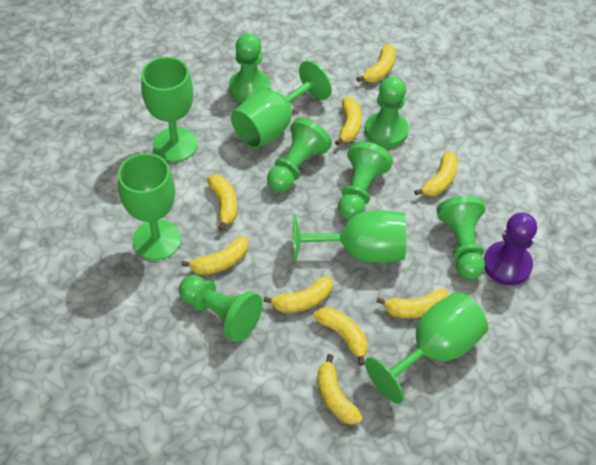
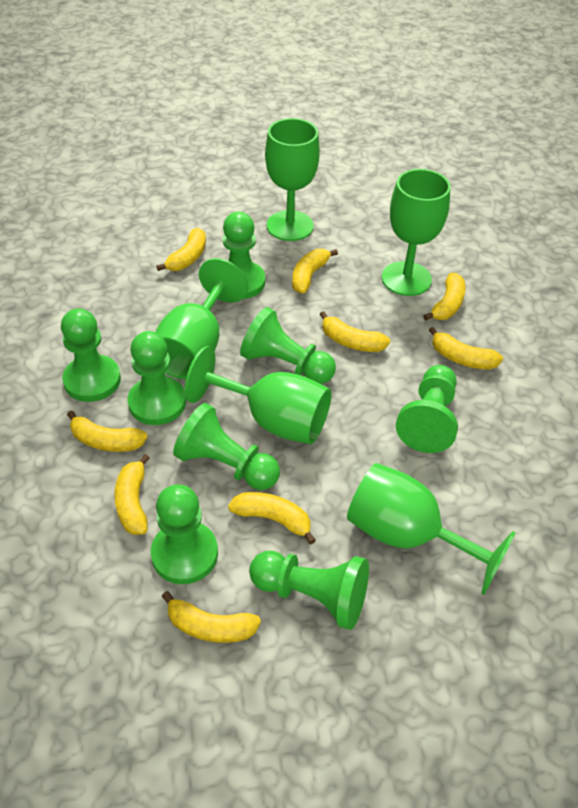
green pawn: 6 -> 8
purple pawn: 1 -> 0

